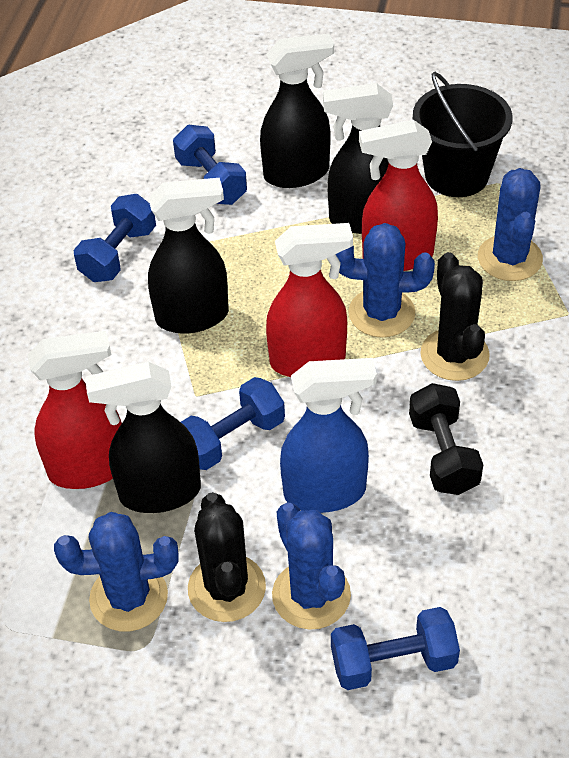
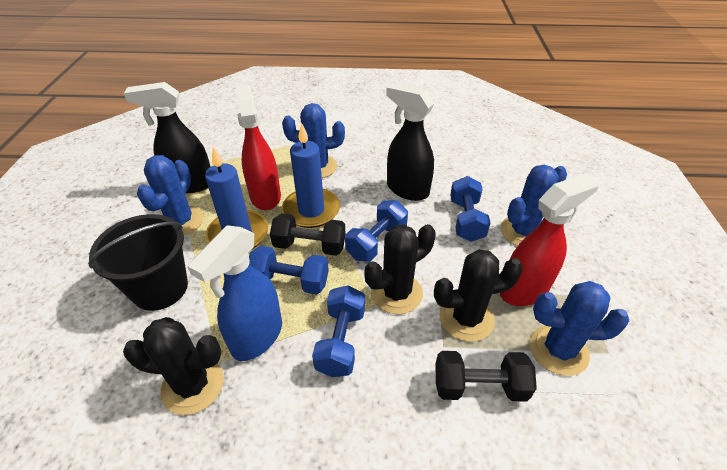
black cactus: 2 -> 3
black dumbbell: 1 -> 2
black spray bottle: 4 -> 2
blue candle: 0 -> 2
red spray bottle: 3 -> 2

